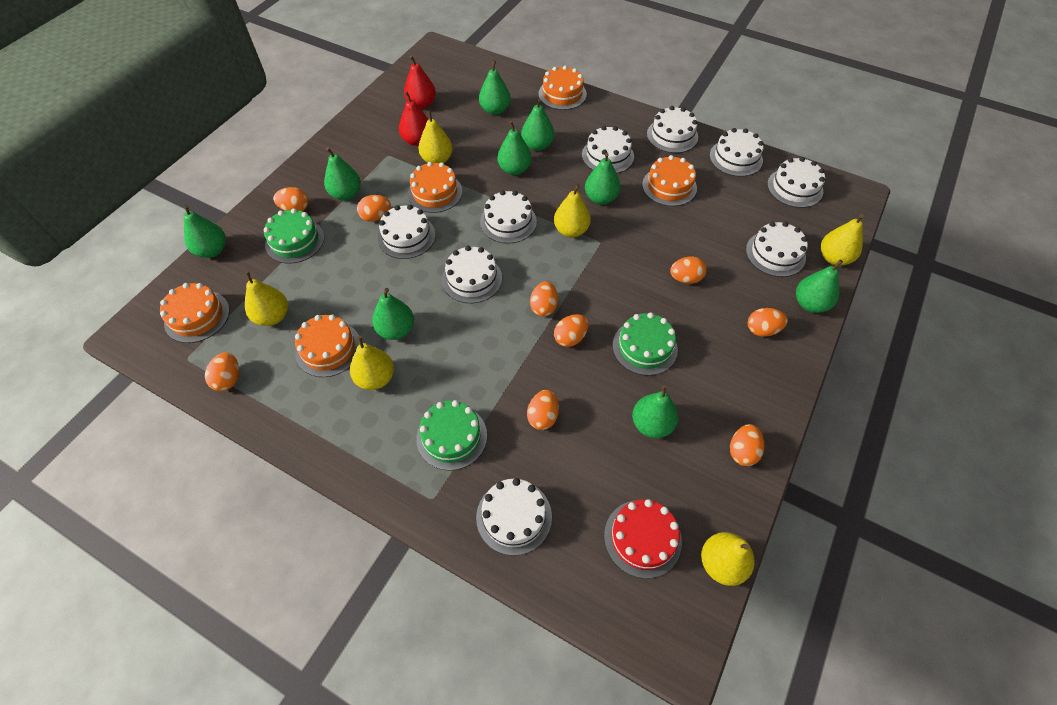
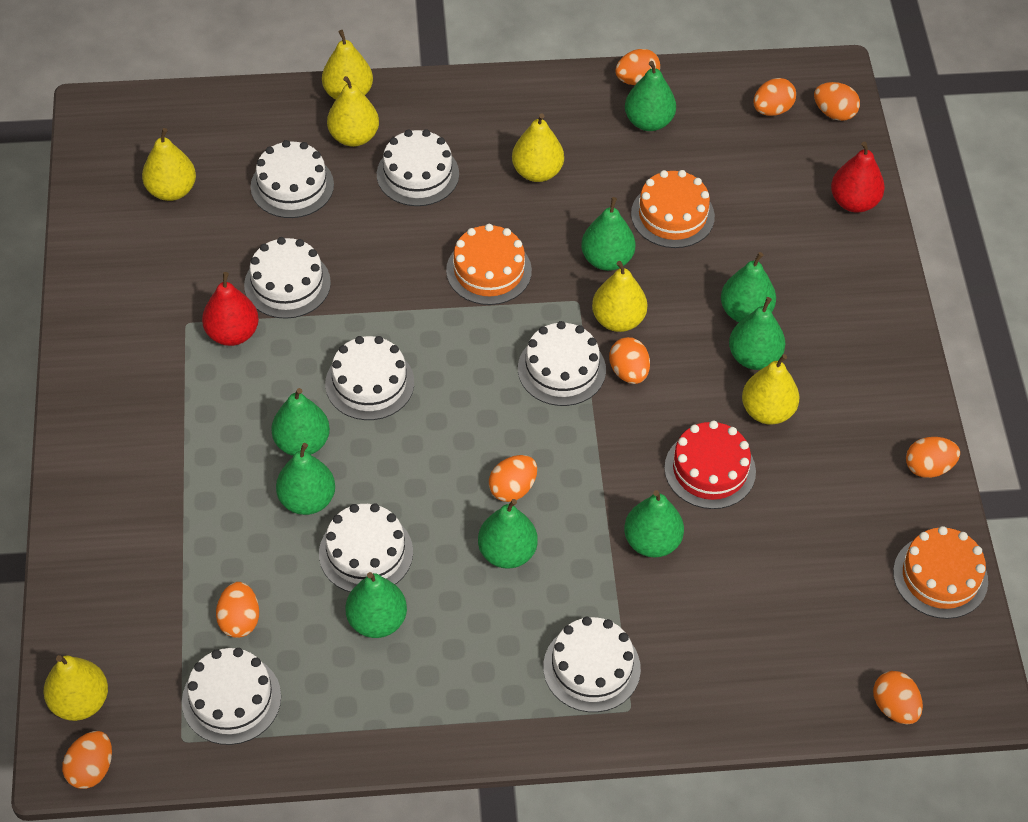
green cake: 3 -> 0
orange cake: 5 -> 3
white cake: 9 -> 8
yellow pear: 6 -> 7

